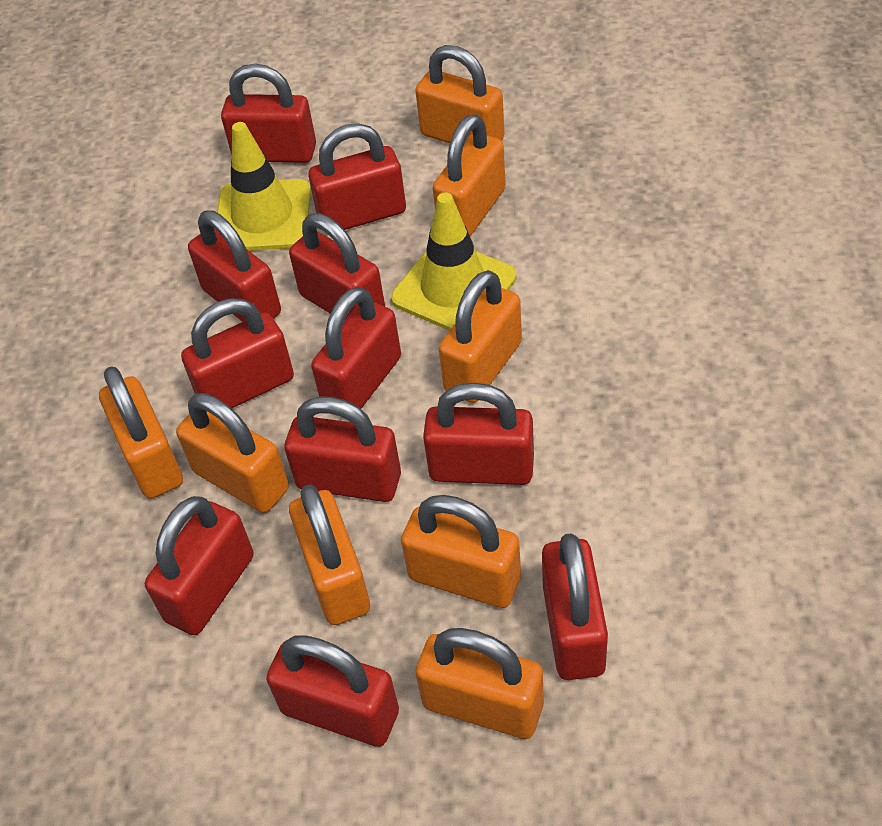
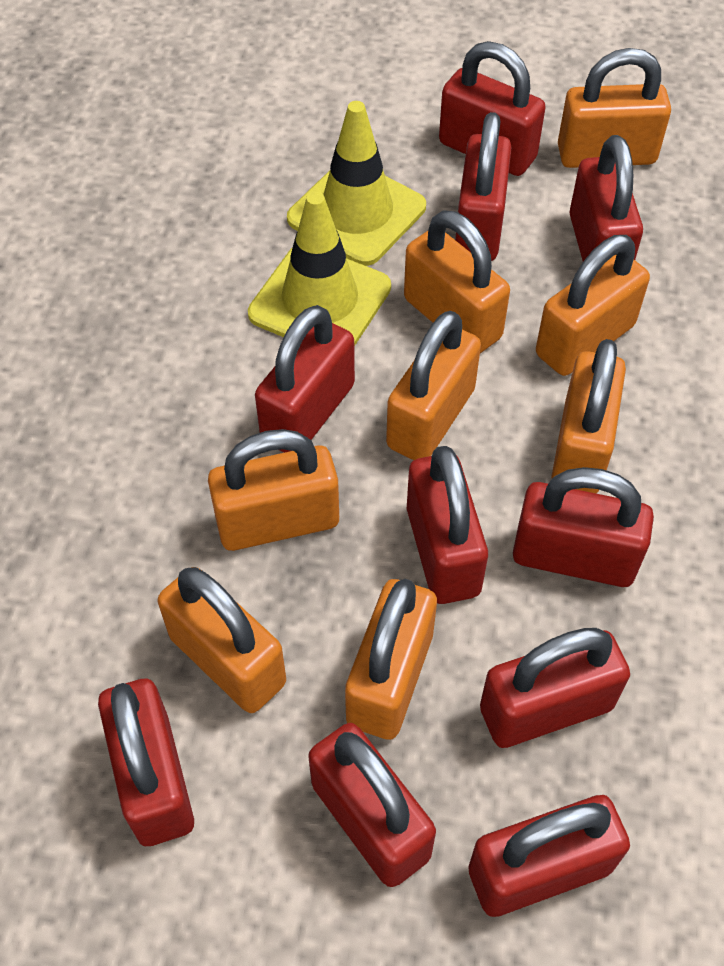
red padlock: 11 -> 10

